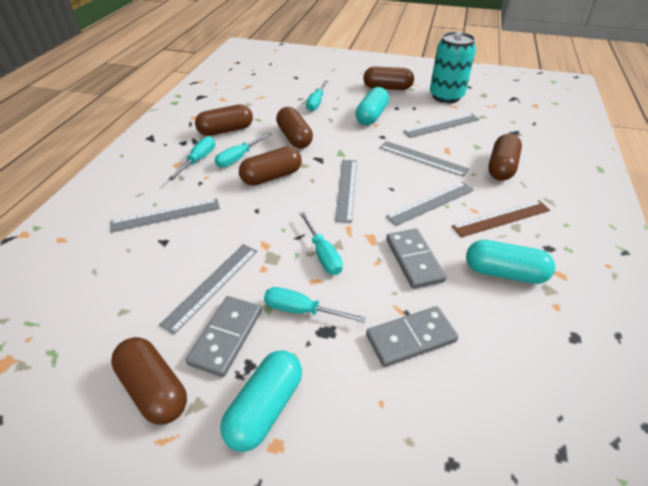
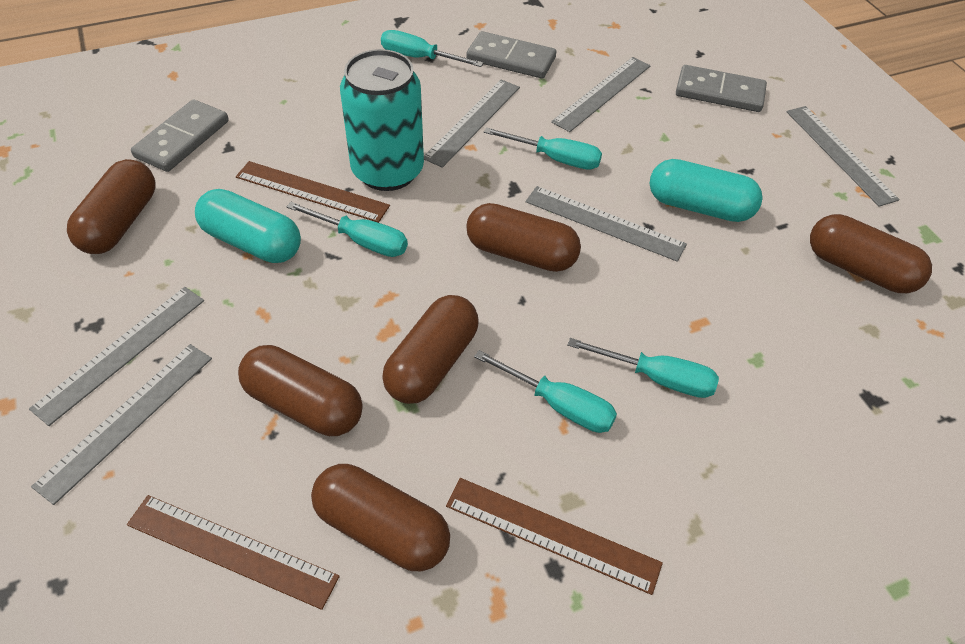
brown ruler: 1 -> 3
turquoise capsule: 3 -> 2

